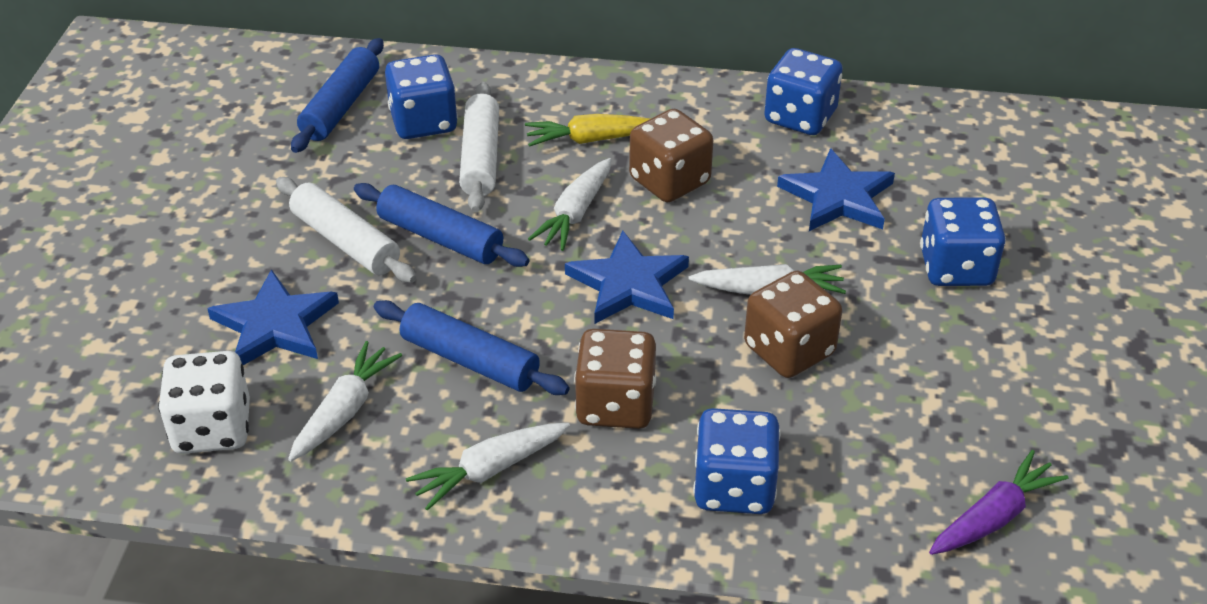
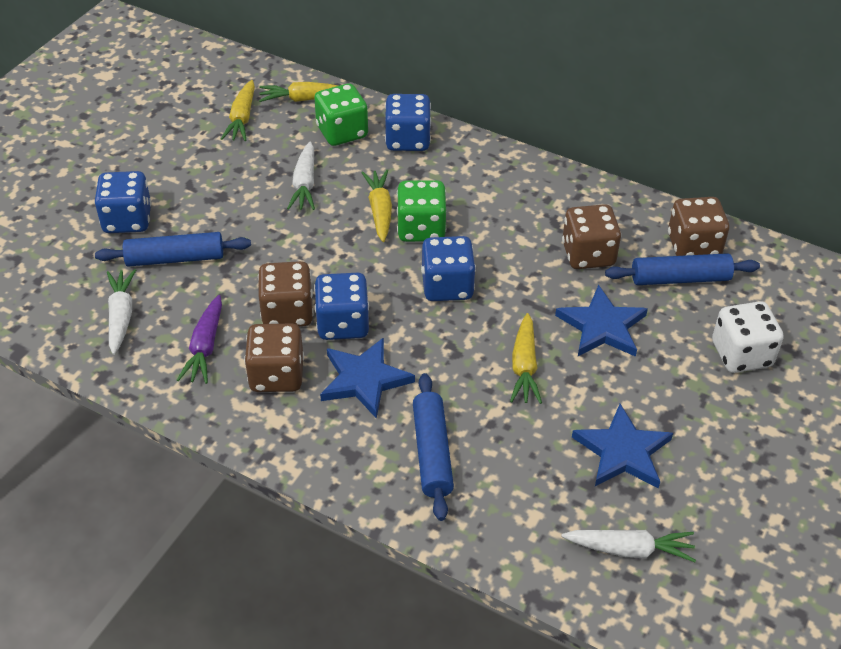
brown dice: 3 -> 4
green dice: 0 -> 2
white carrot: 4 -> 3
white rolling pin: 2 -> 0
yellow carrot: 1 -> 4

